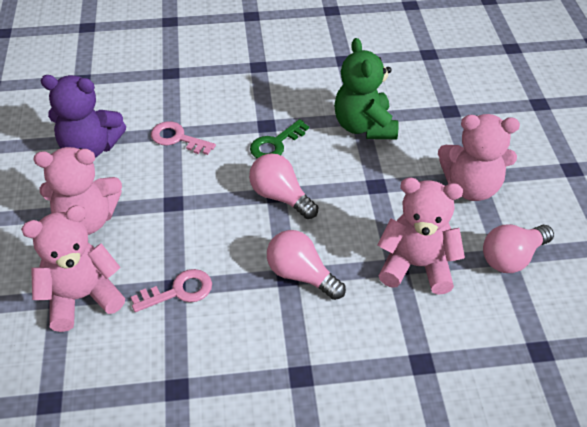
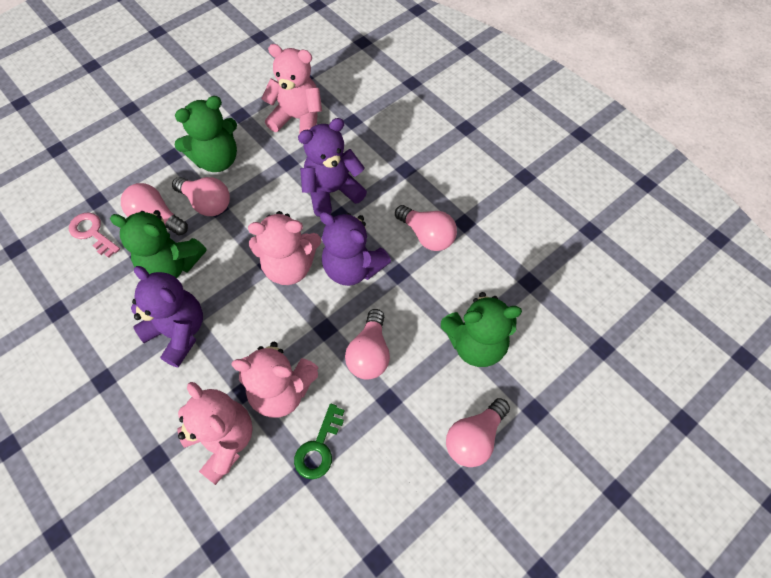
green teddy bear: 1 -> 3
pink key: 2 -> 1
pink light bulb: 3 -> 5
purple teddy bear: 1 -> 3

